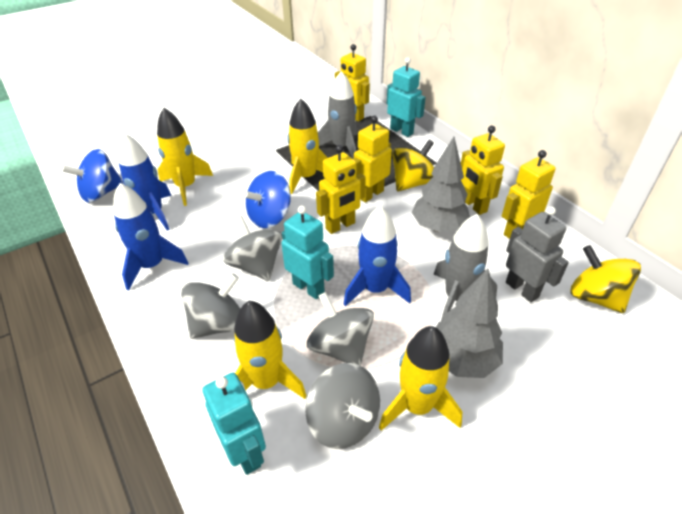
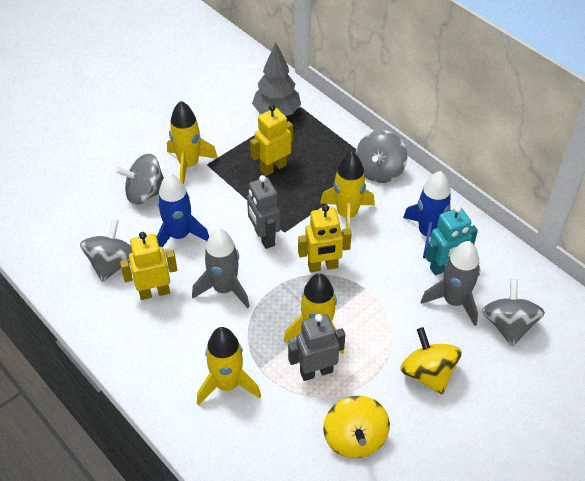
blue rocket: 3 -> 2
blue spinning top: 2 -> 0
grey robot: 1 -> 2
grey tree: 2 -> 1
turquoise robot: 3 -> 1
yellow robot: 5 -> 3

